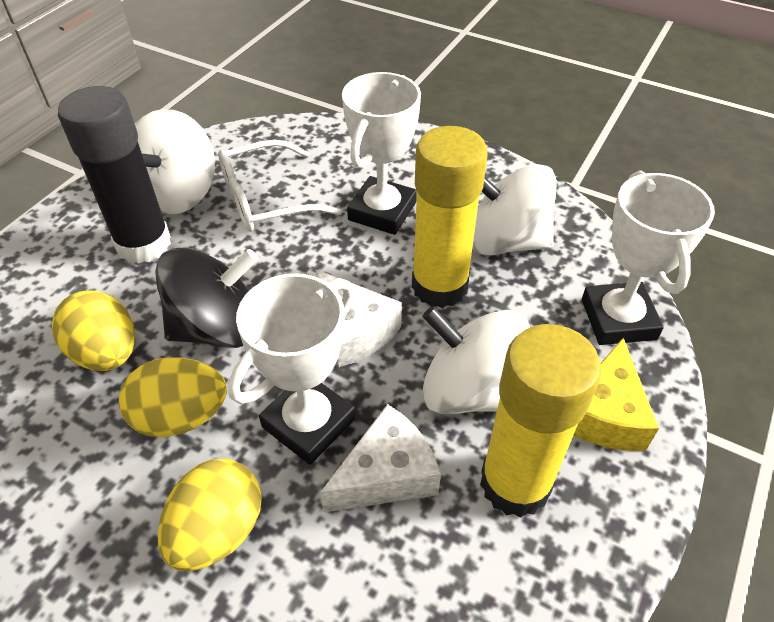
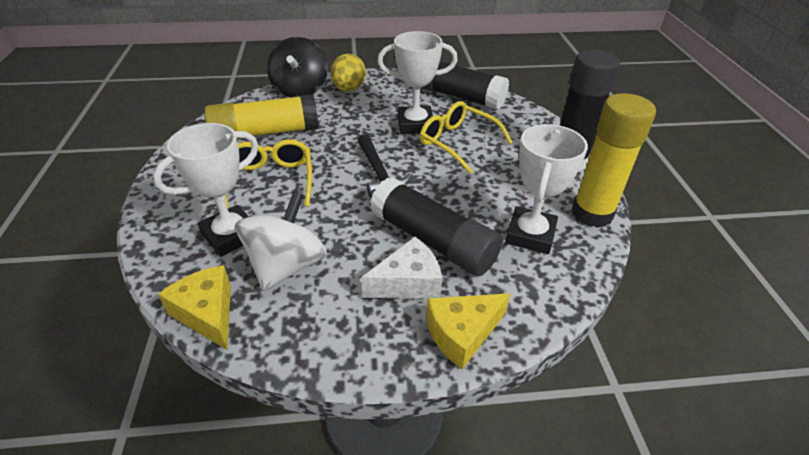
black glue stick: 1 -> 3
black hammer: 0 -> 1
white cheese: 2 -> 1
white glasses: 1 -> 0
white spinning top: 3 -> 1
yellow cheese: 1 -> 2
yellow egg: 3 -> 1
yellow glasses: 0 -> 2

